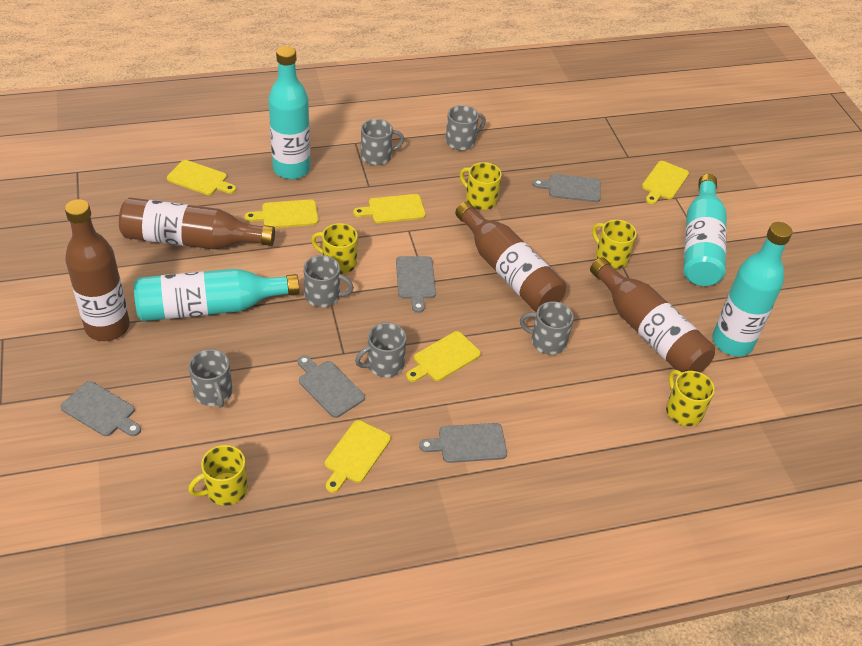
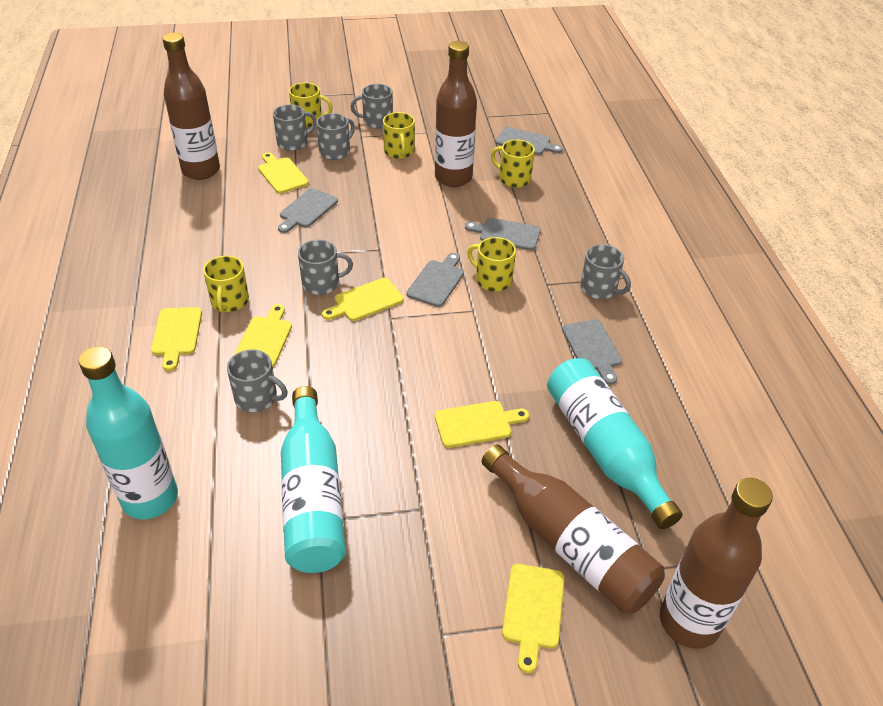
turquoise bottle: 4 -> 3

